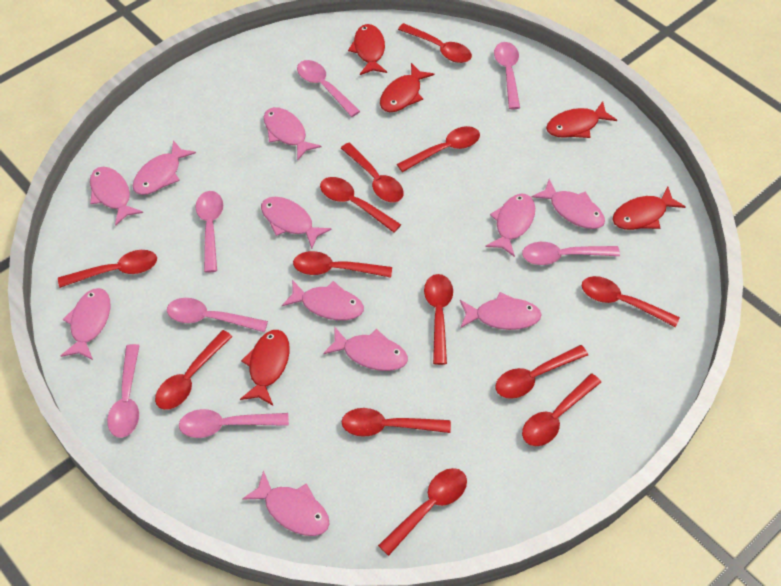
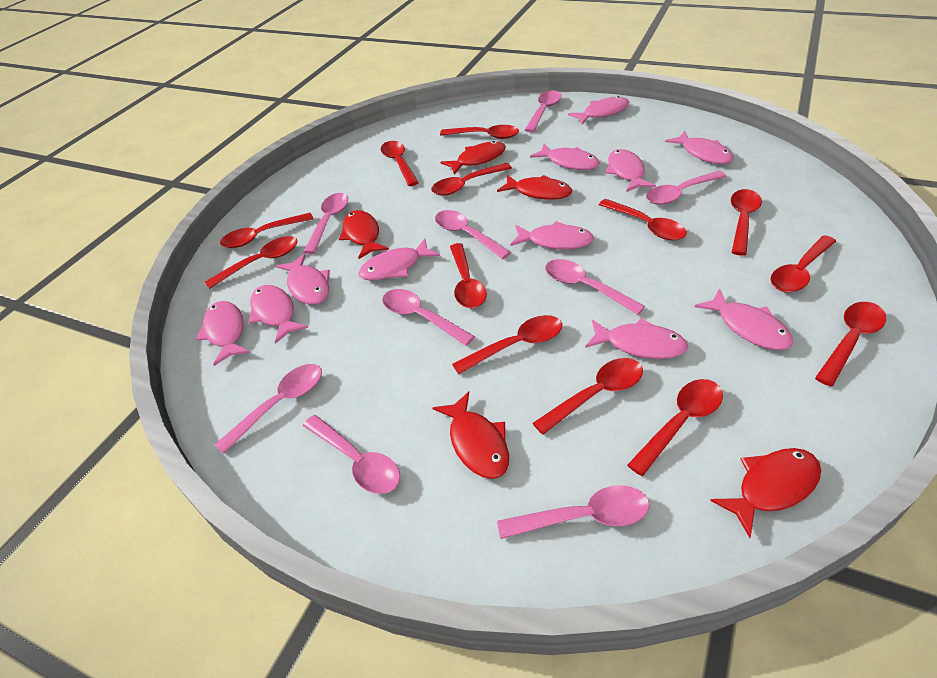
pink spoon: 7 -> 9

